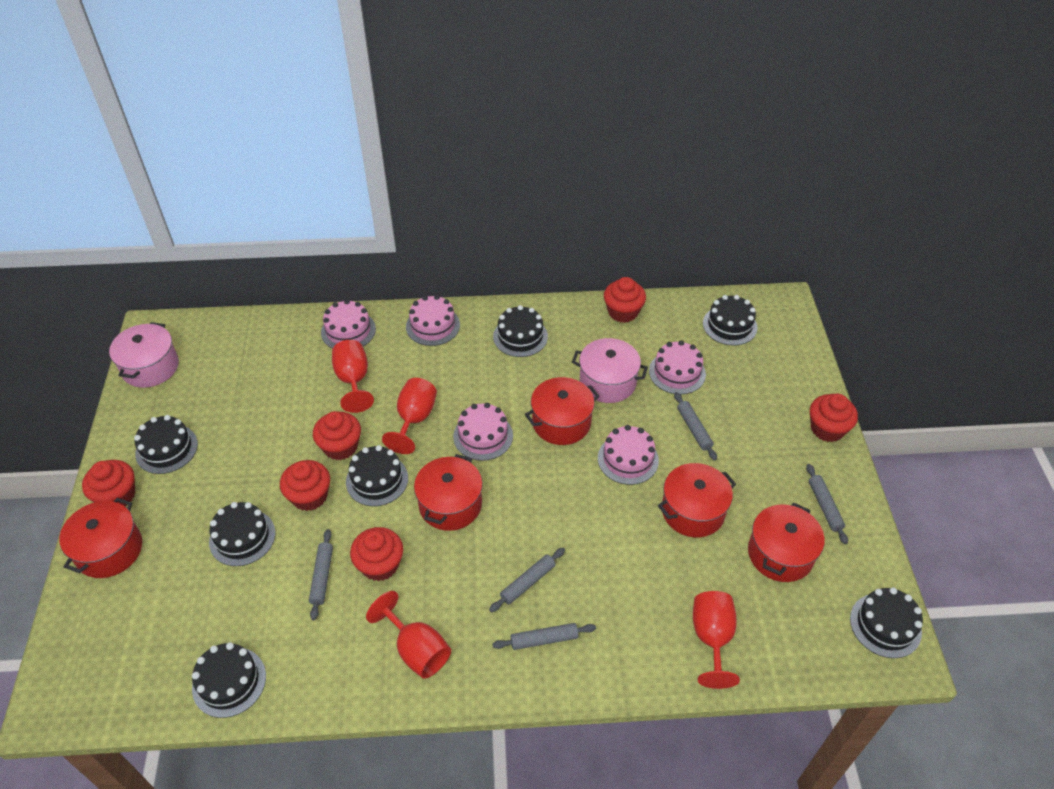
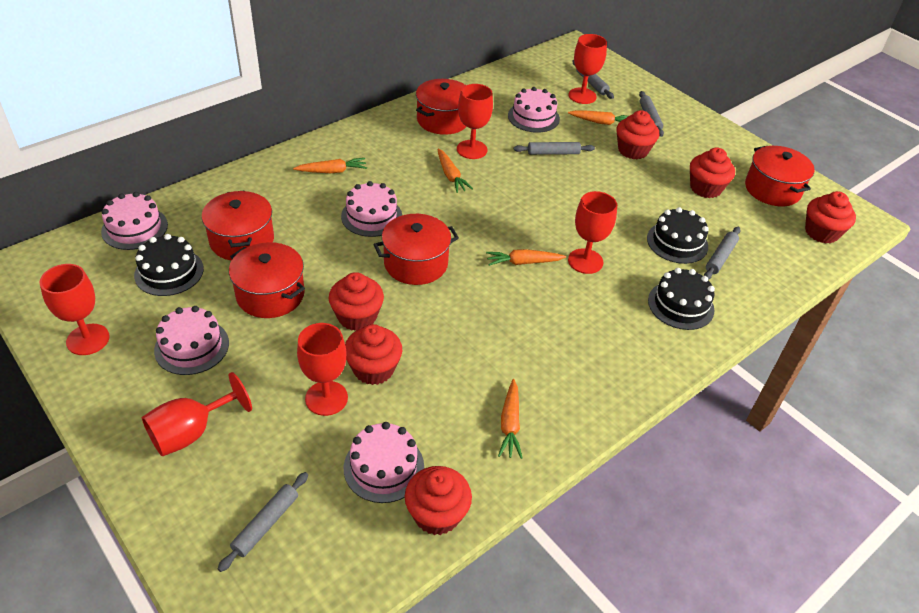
black cake: 7 -> 3
orange carrot: 0 -> 5
pink pot: 2 -> 0
red goblet: 4 -> 6

